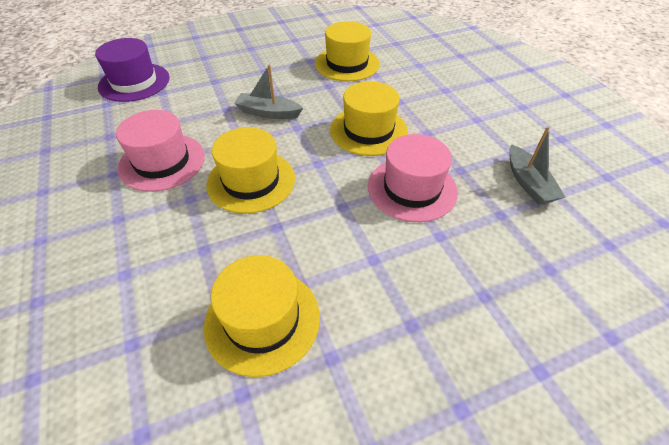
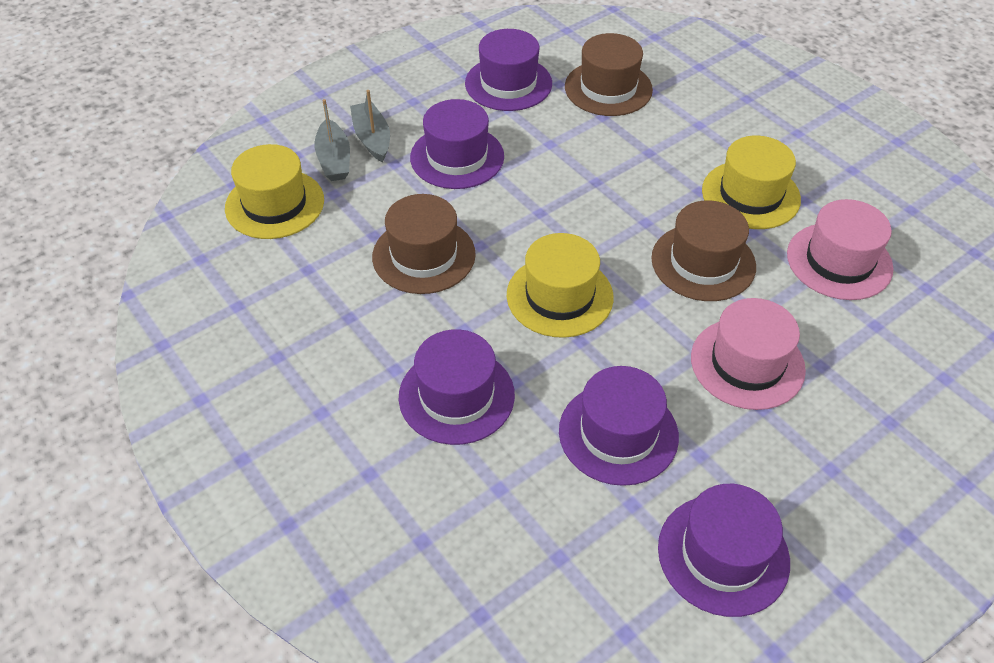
brown hat: 0 -> 3
purple hat: 1 -> 5
yellow hat: 4 -> 3

